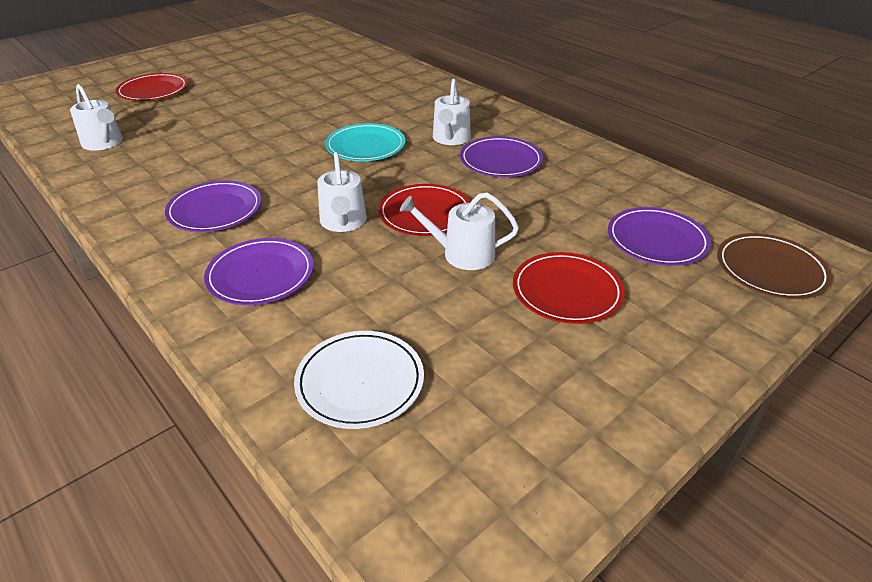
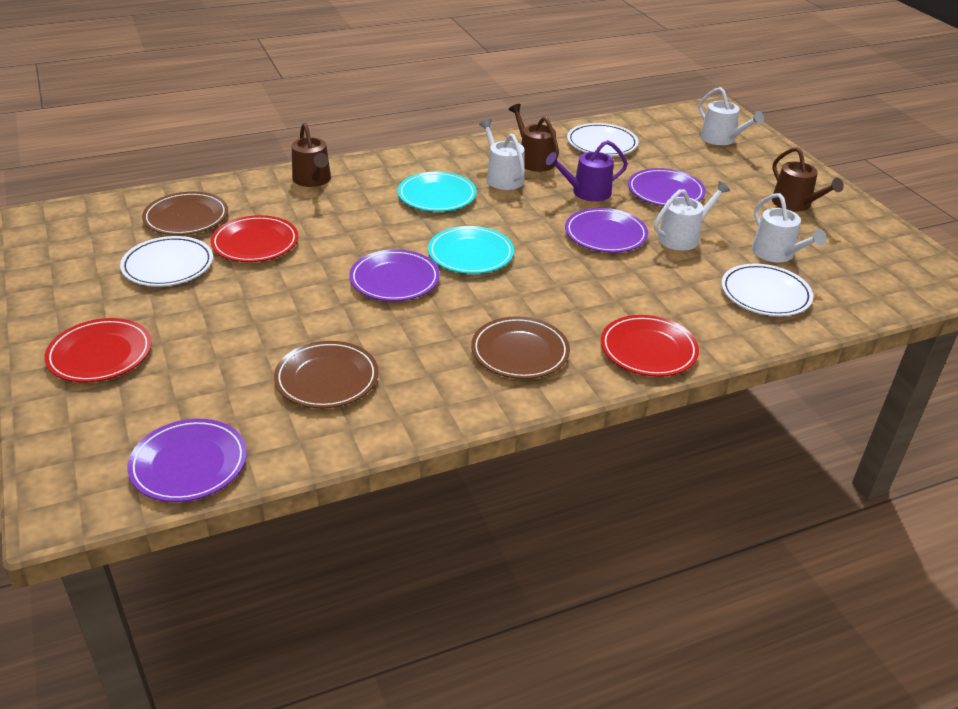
brown plate: 1 -> 3
brown watering can: 0 -> 3
purple watering can: 0 -> 1
turquoise plate: 1 -> 2
white plate: 1 -> 3

